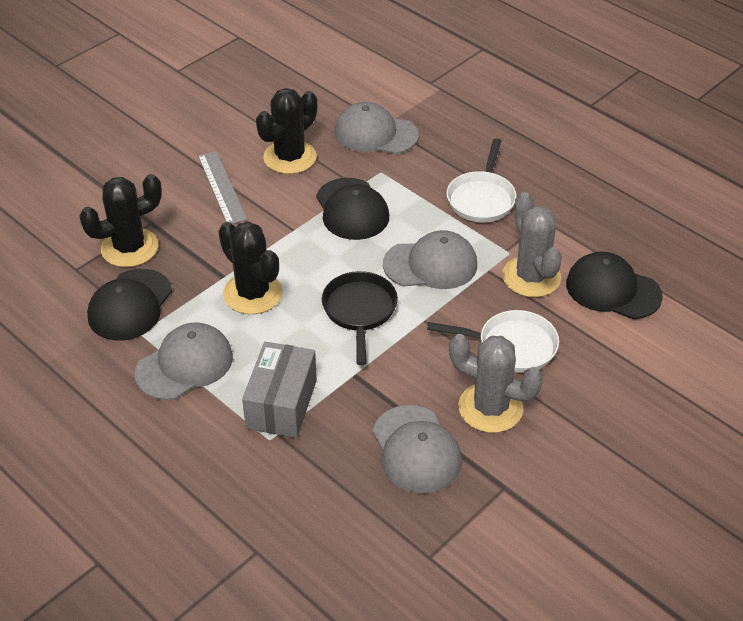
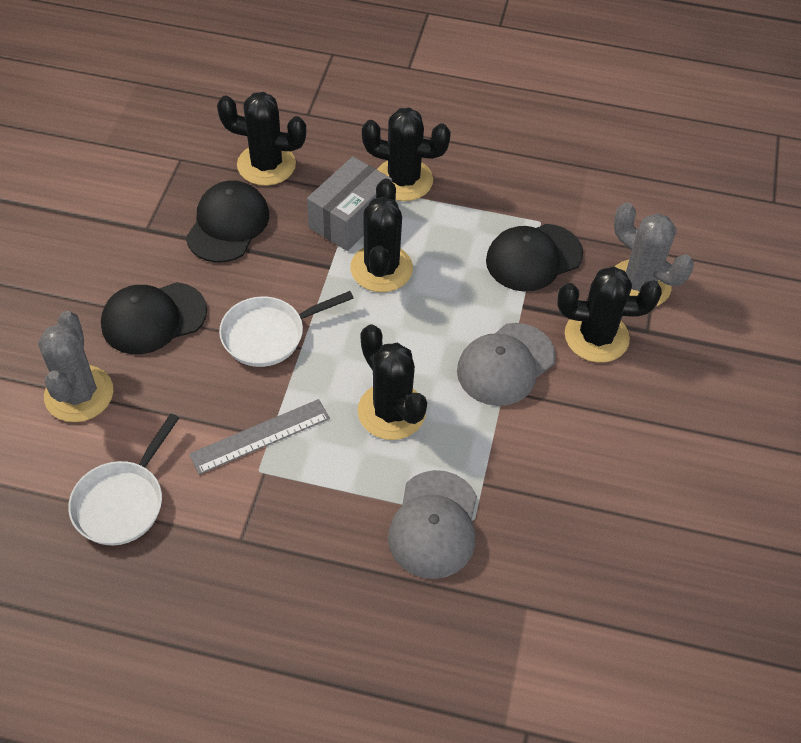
black cactus: 3 -> 5
black pan: 1 -> 0
grey cap: 4 -> 2

